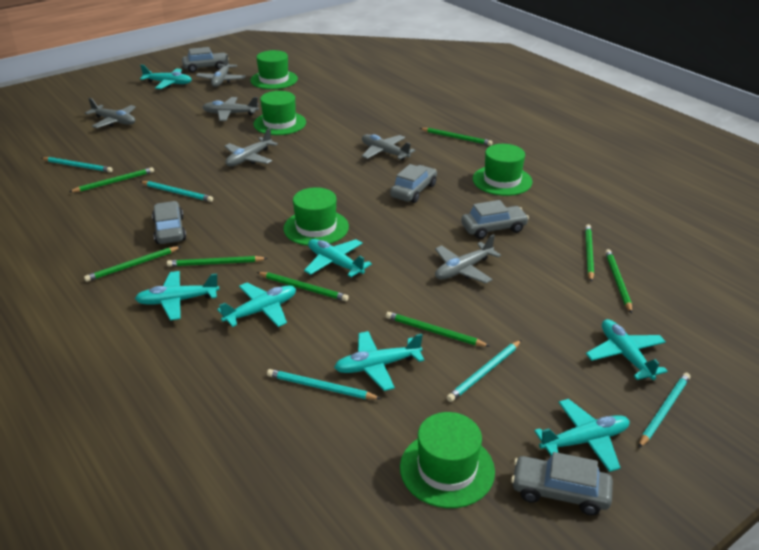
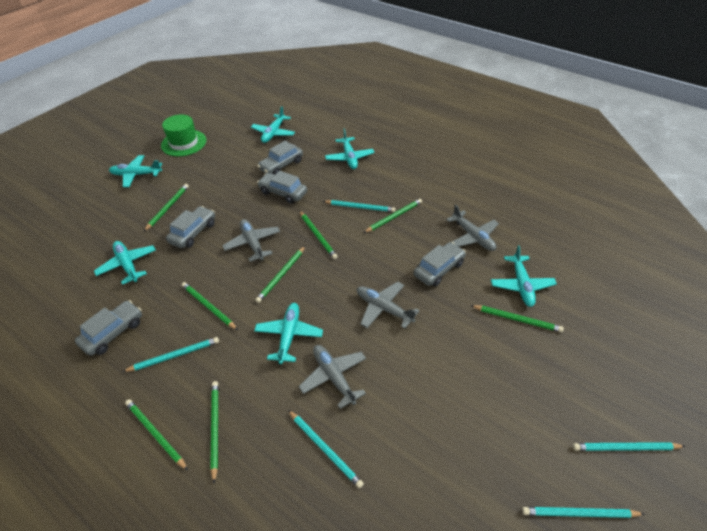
green hat: 5 -> 1
grey plane: 6 -> 4
turquoise plane: 7 -> 6

